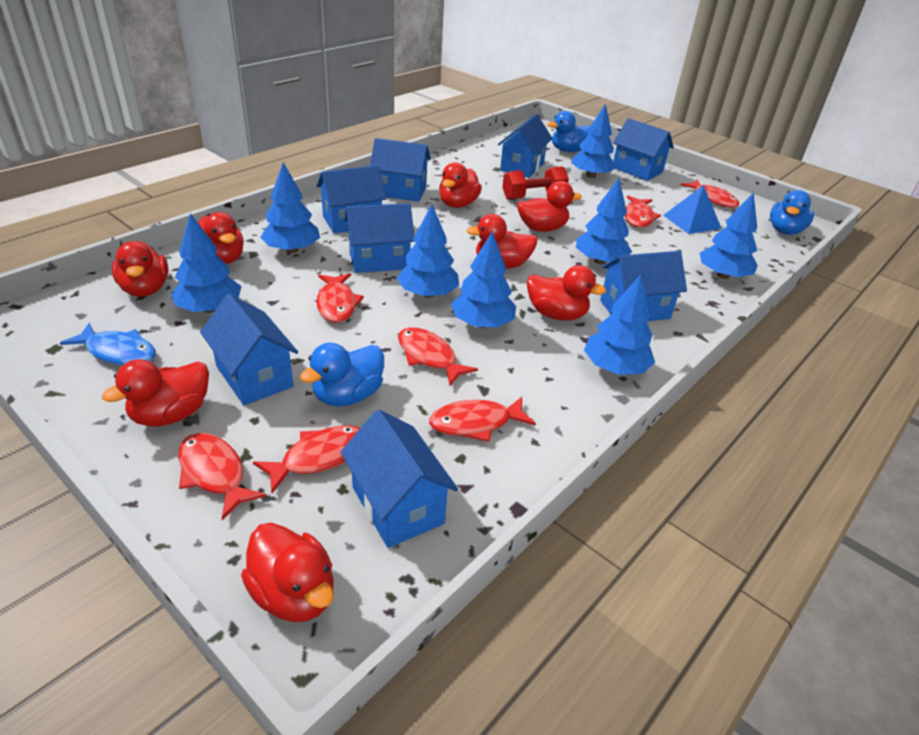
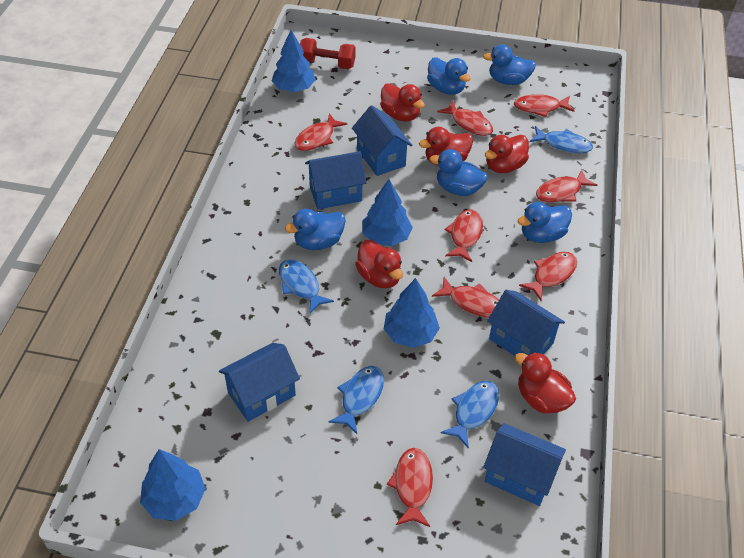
blue duck: 3 -> 5
blue fish: 1 -> 4
blue house: 8 -> 5
blue pyramid: 1 -> 0
blue tree: 8 -> 4
red duck: 8 -> 5
red fish: 7 -> 8

